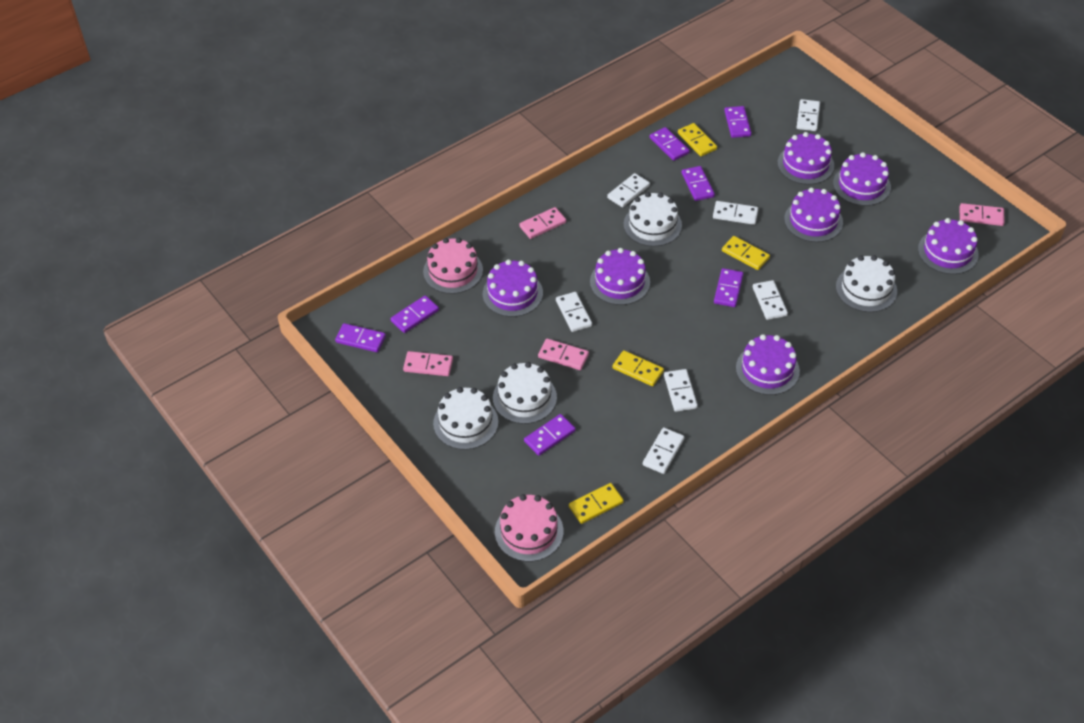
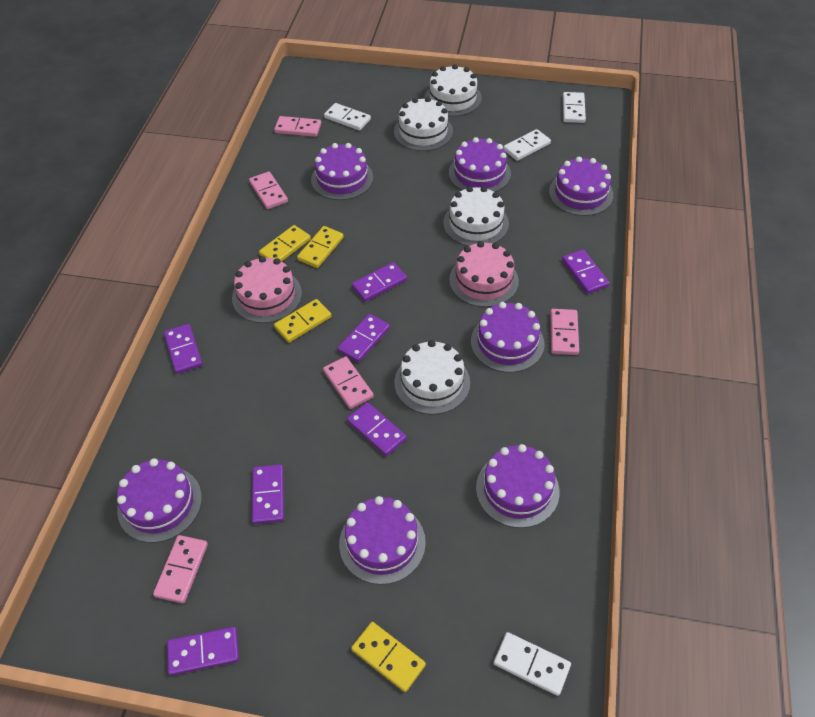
pink domino: 4 -> 5
white domino: 7 -> 4

